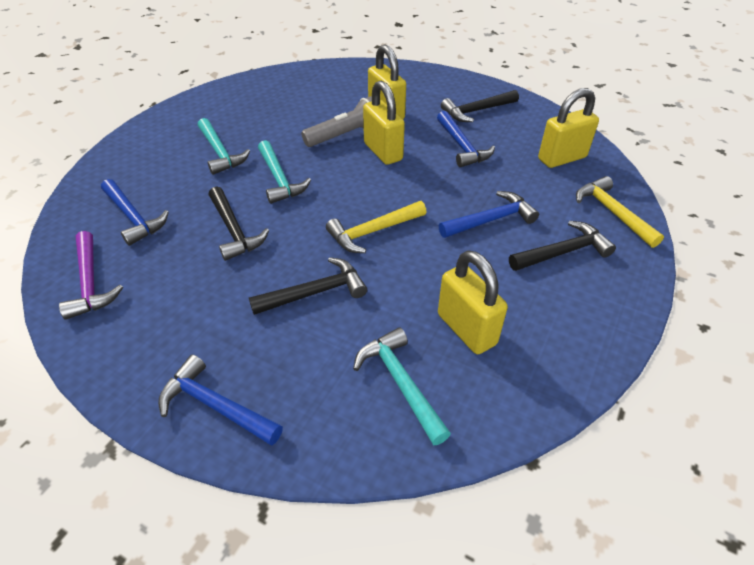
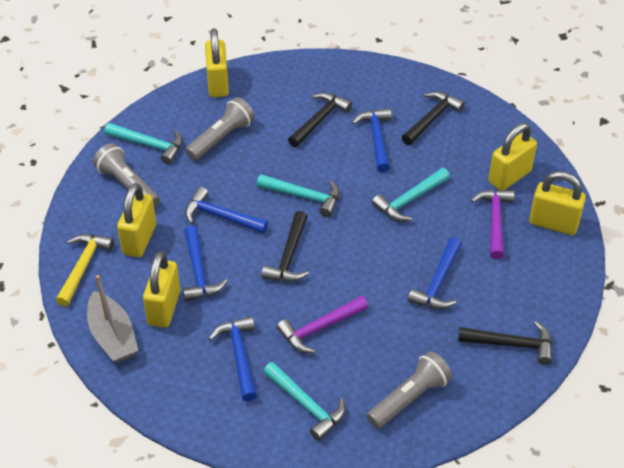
blue hammer: 4 -> 5
grey boat: 0 -> 1
grey flashlight: 1 -> 3
purple hammer: 1 -> 2
turquoise hammer: 3 -> 4
yellow hammer: 2 -> 1
yellow padlock: 4 -> 5

